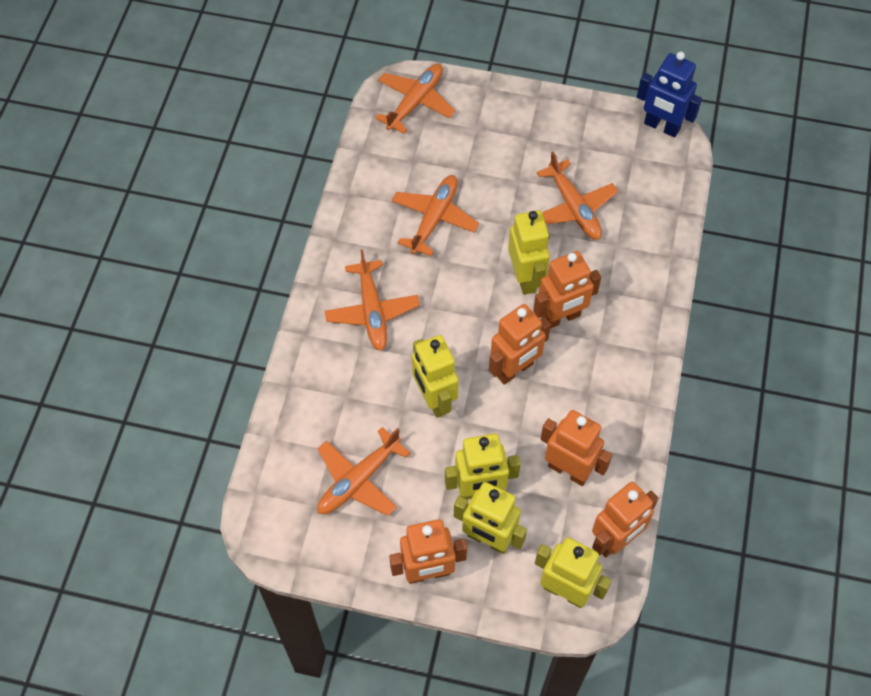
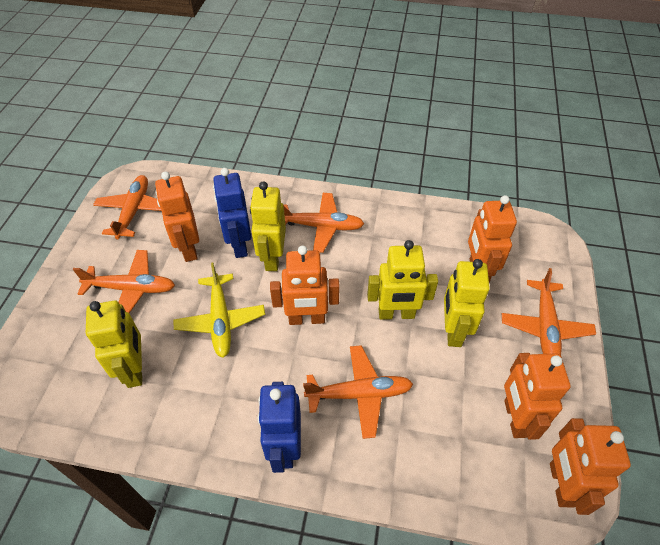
blue robot: 1 -> 2
yellow plane: 0 -> 1
yellow robot: 5 -> 4

